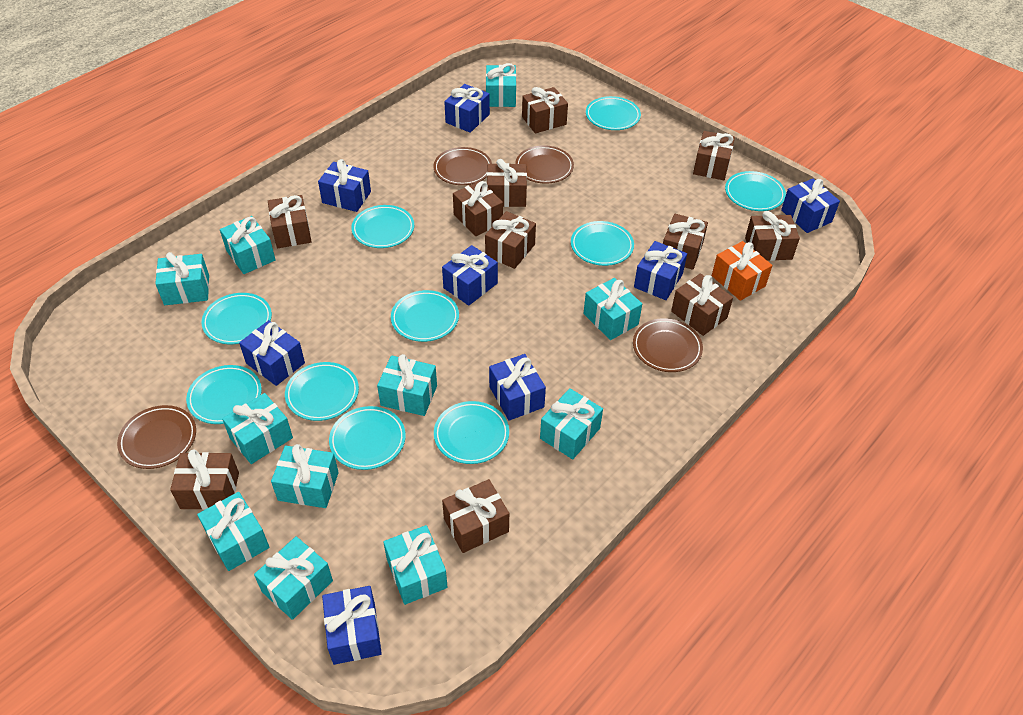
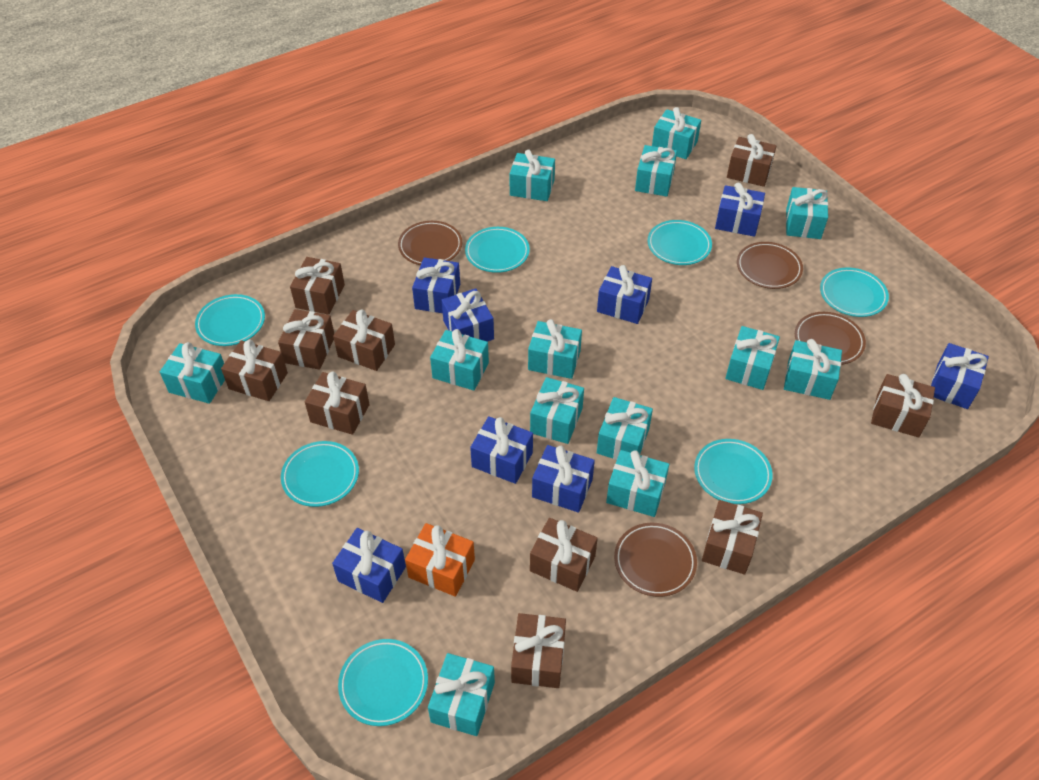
brown gift: 11 -> 10
turquoise gift: 11 -> 13
turquoise plate: 10 -> 7

